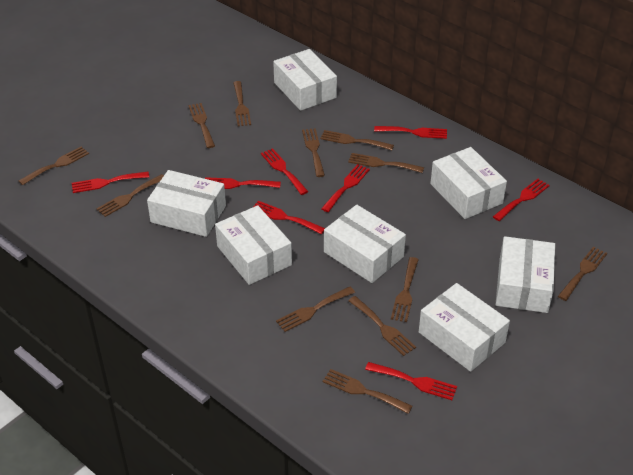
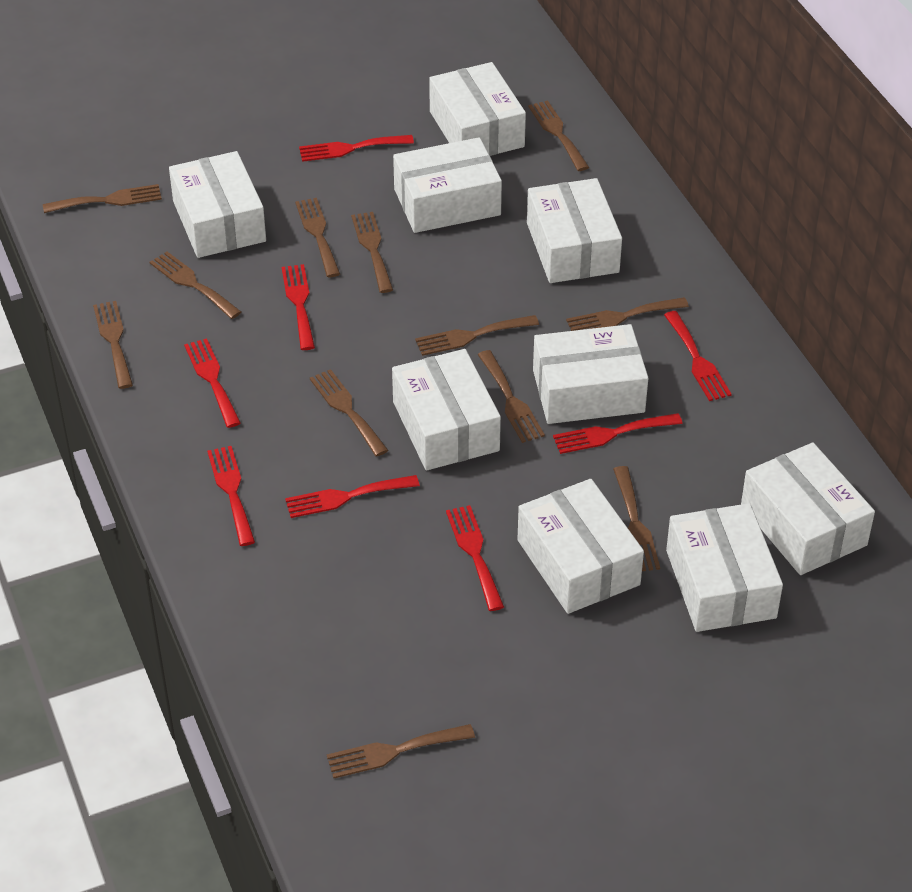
white box: 7 -> 9

